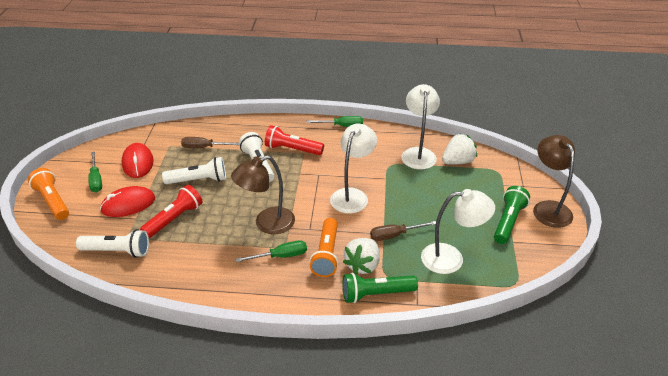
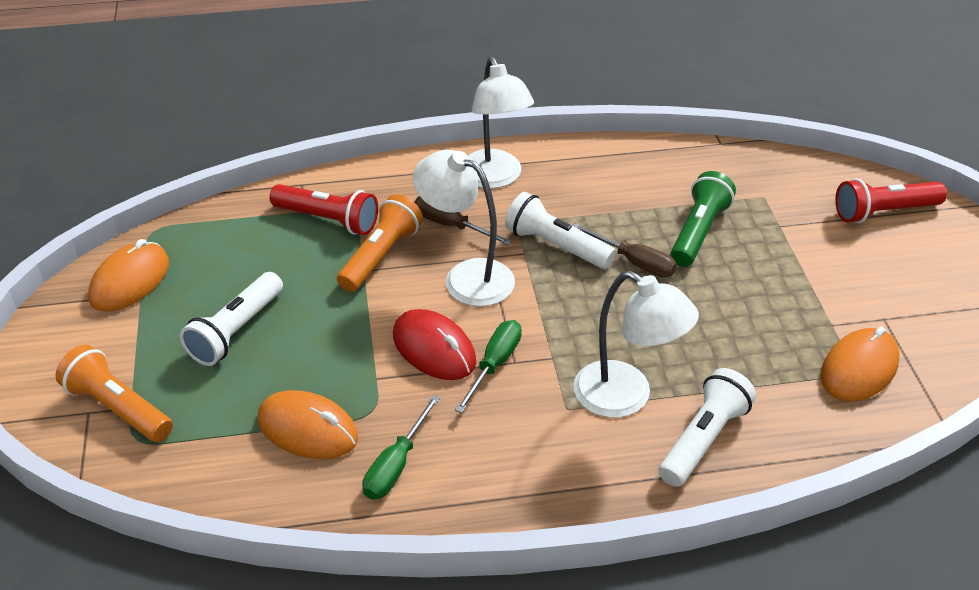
brown lamp: 2 -> 0
green flashlight: 2 -> 1
green screwdriver: 3 -> 2
orange mouse: 0 -> 3
red mouse: 2 -> 1
white strawberry: 2 -> 0

